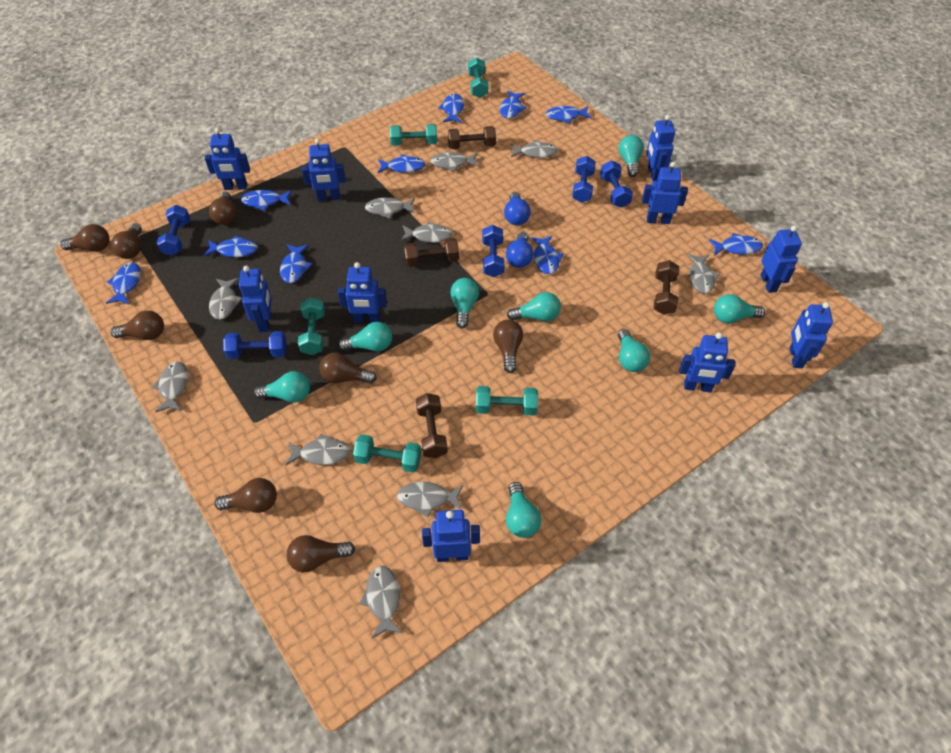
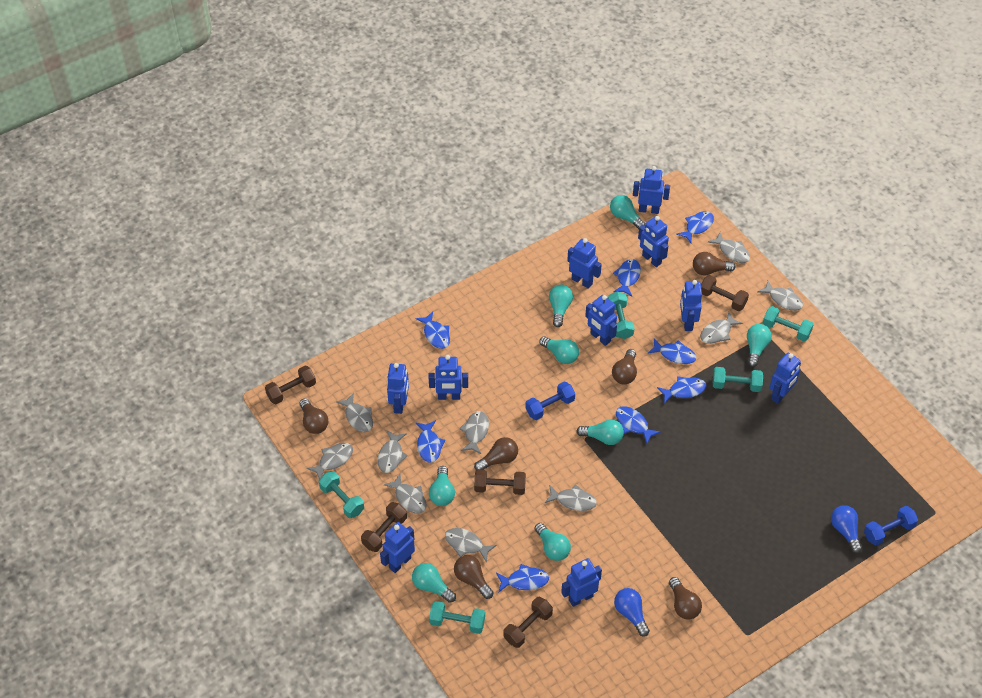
blue dumbbell: 5 -> 2
blue fish: 10 -> 8
brown dumbbell: 4 -> 5
brown light bulb: 8 -> 6

